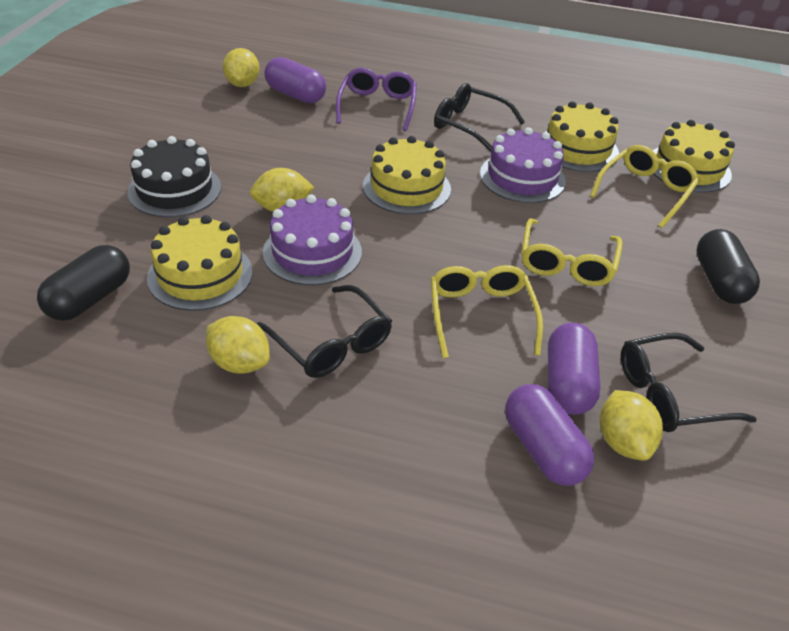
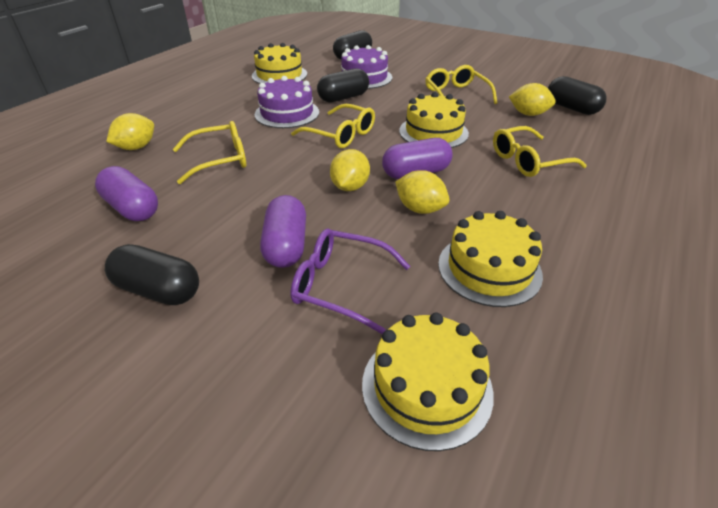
black cake: 1 -> 0
black capsule: 2 -> 4
black glasses: 3 -> 0
yellow glasses: 3 -> 4

